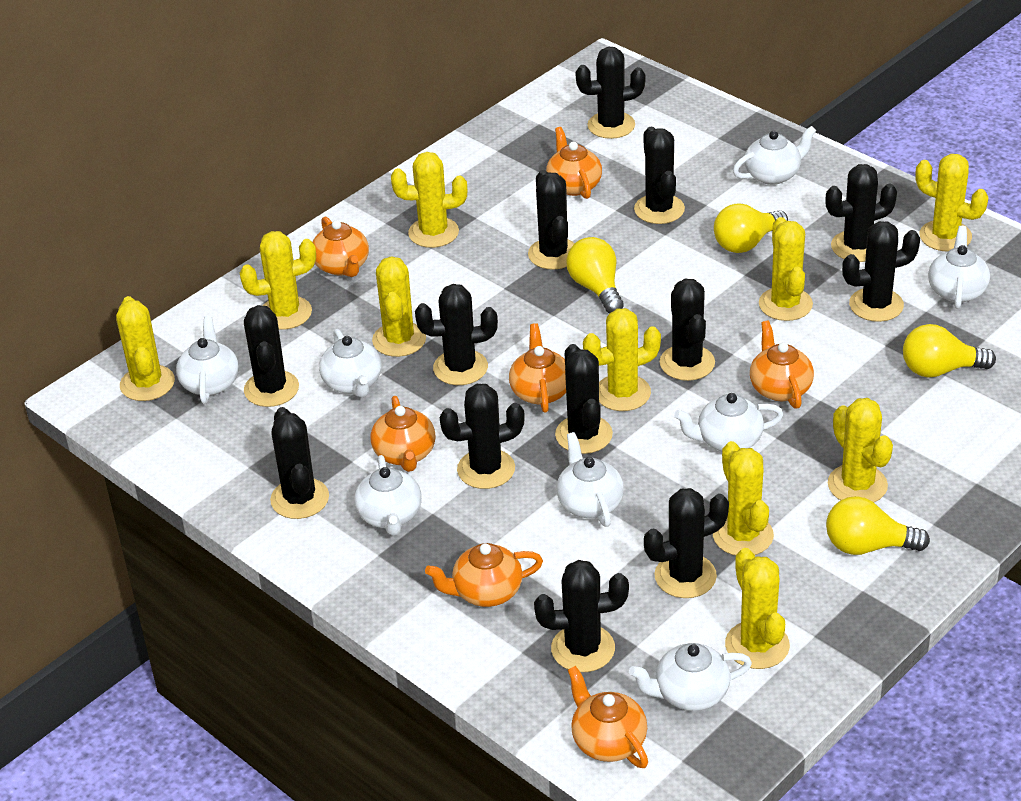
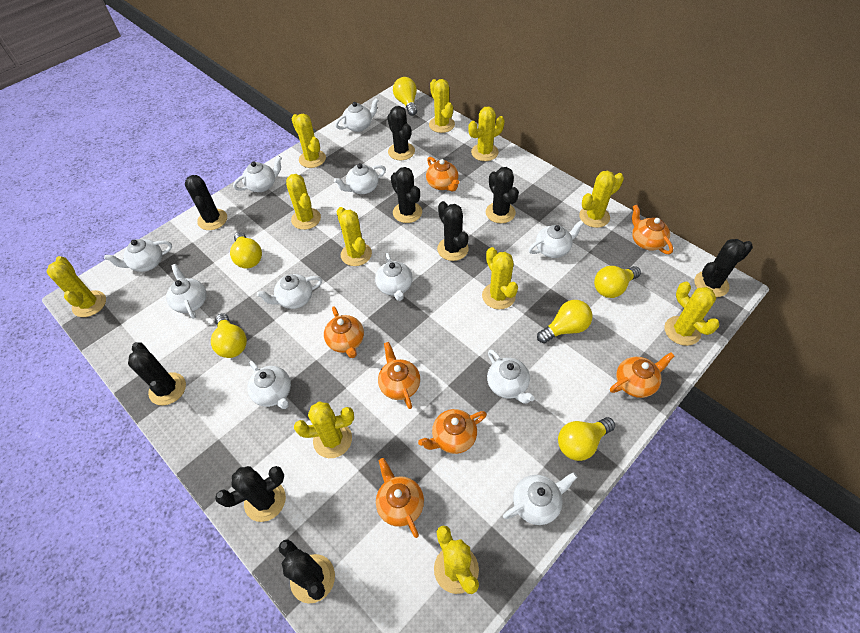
black cactus: 13 -> 9
white teapot: 8 -> 11
yellow cactus: 10 -> 11
yellow light bulb: 4 -> 6

